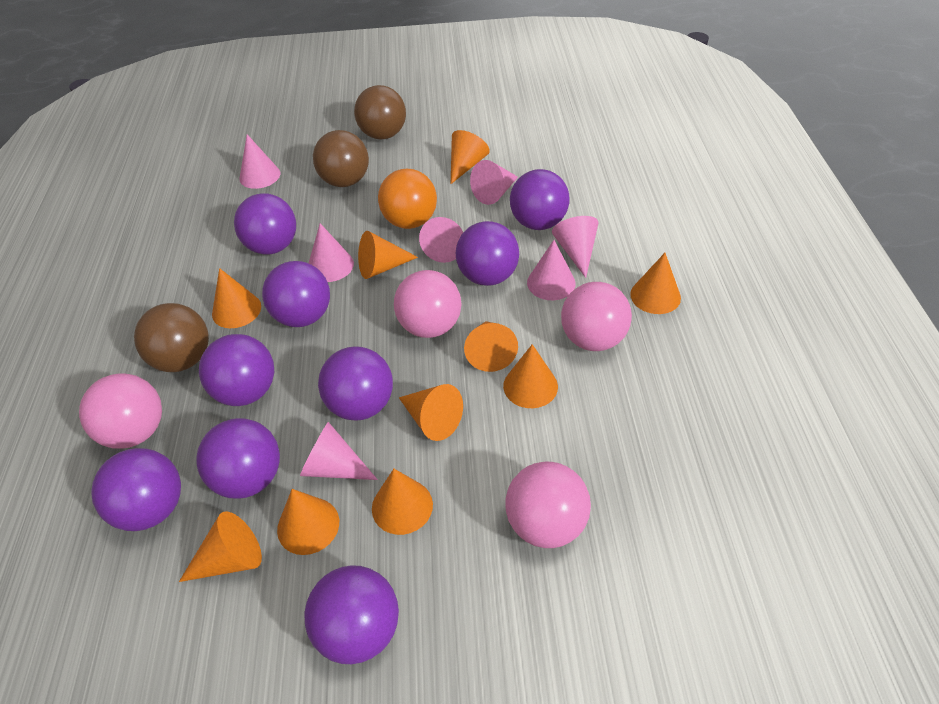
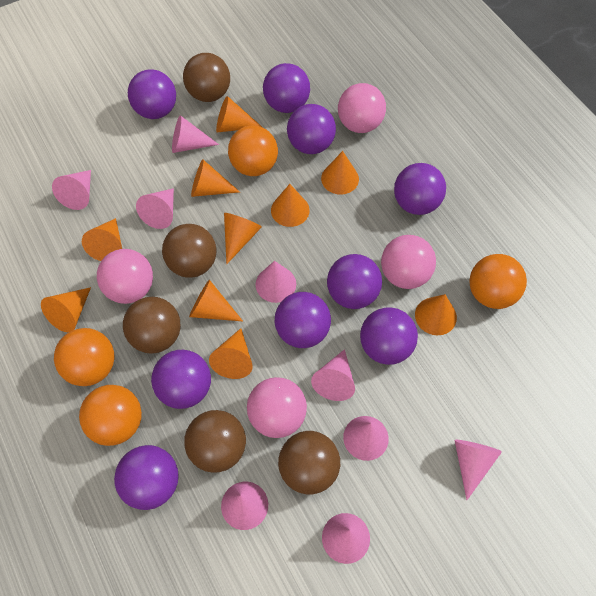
brown ball: 3 -> 5
orange ball: 1 -> 4
pink cone: 7 -> 9

